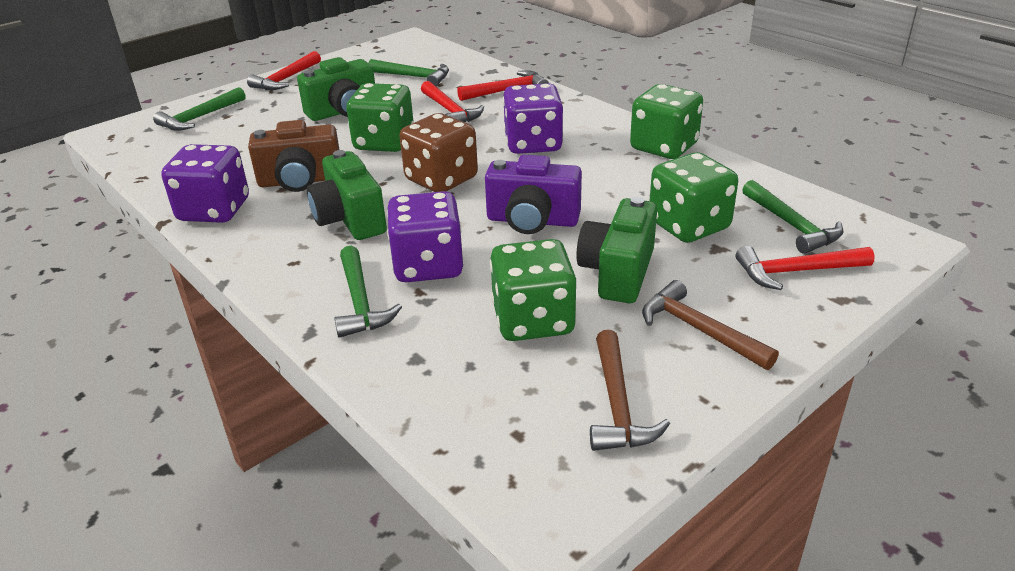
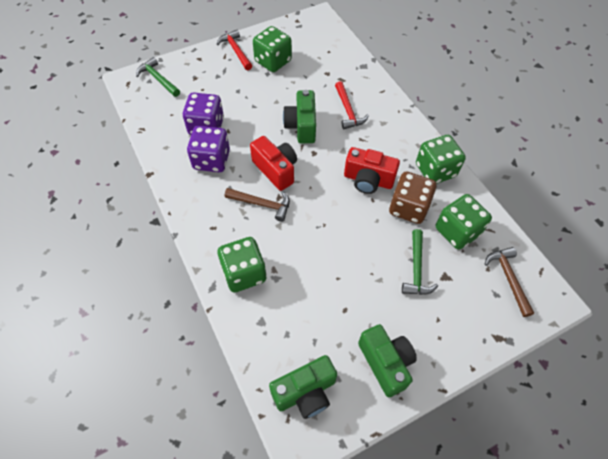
brown camera: 1 -> 0
green hammer: 4 -> 2
purple camera: 1 -> 0
purple dice: 3 -> 2
red camera: 0 -> 2
red hammer: 4 -> 2

